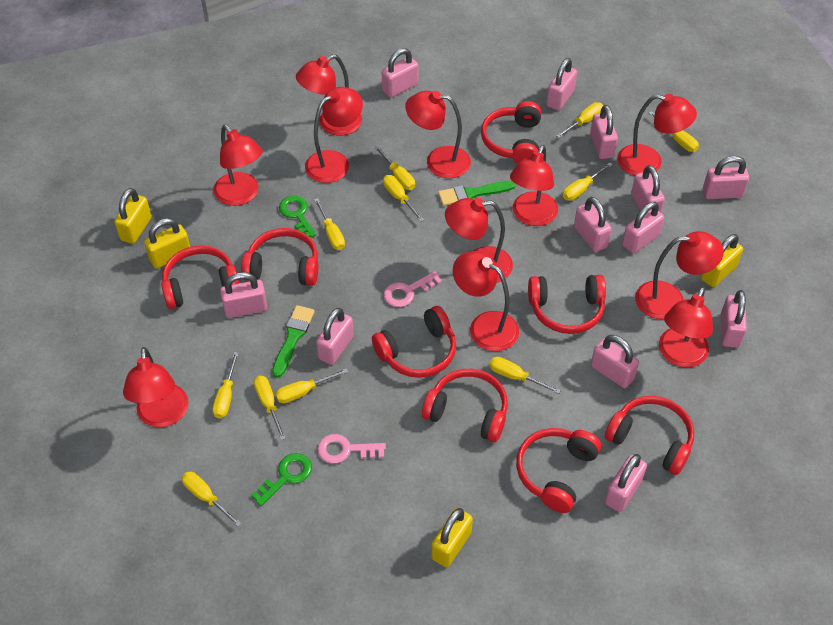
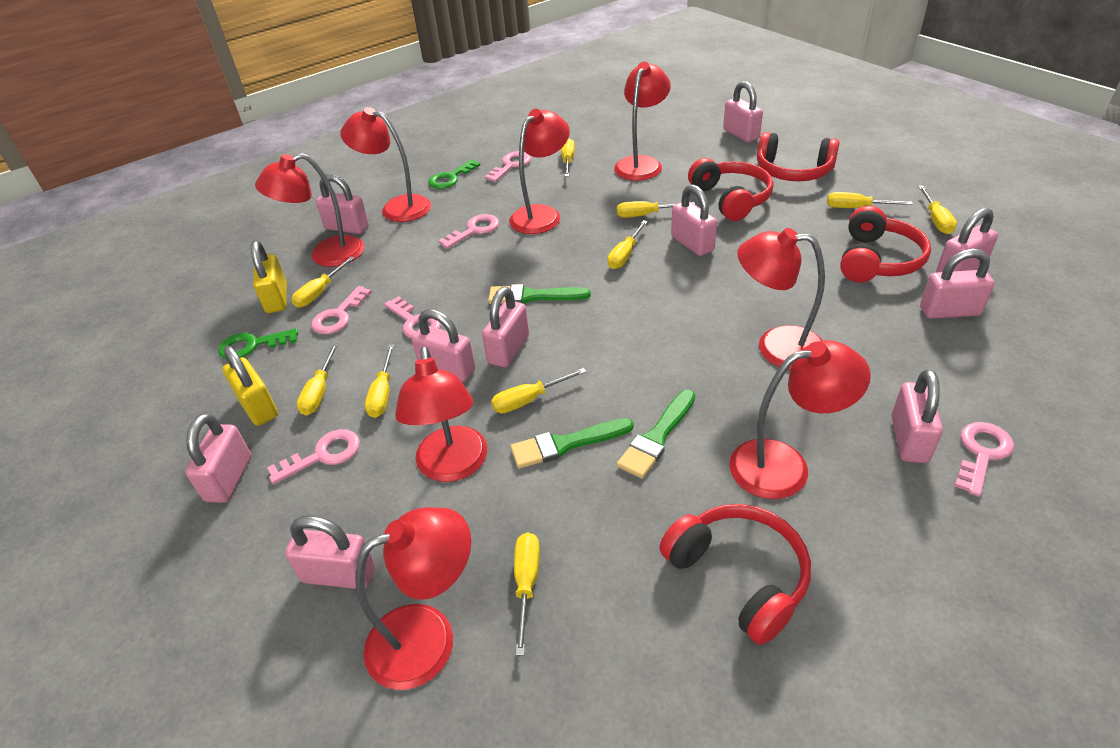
green brush: 2 -> 3
pink key: 2 -> 6
pink padlock: 12 -> 10
red headphones: 8 -> 4
red lamp: 11 -> 8
yellow padlock: 4 -> 2
yellow screwdriver: 11 -> 10

